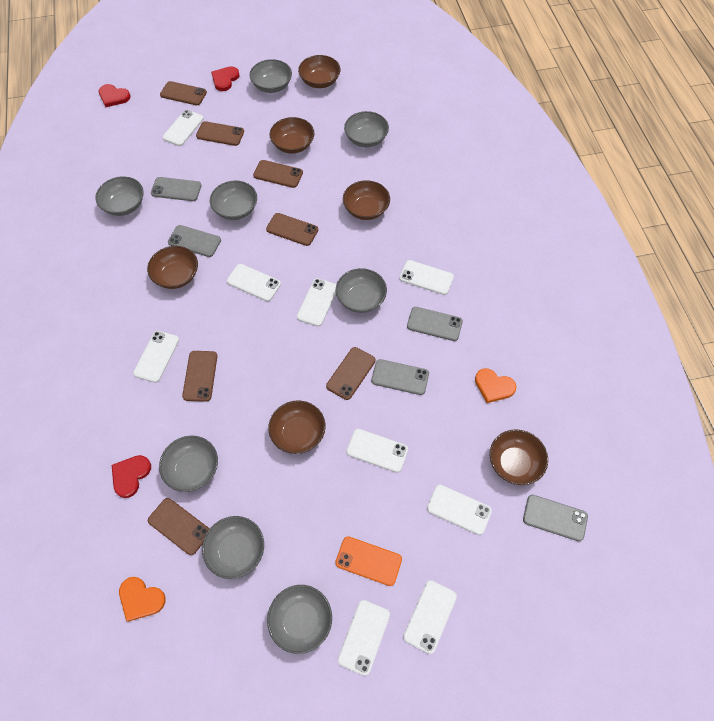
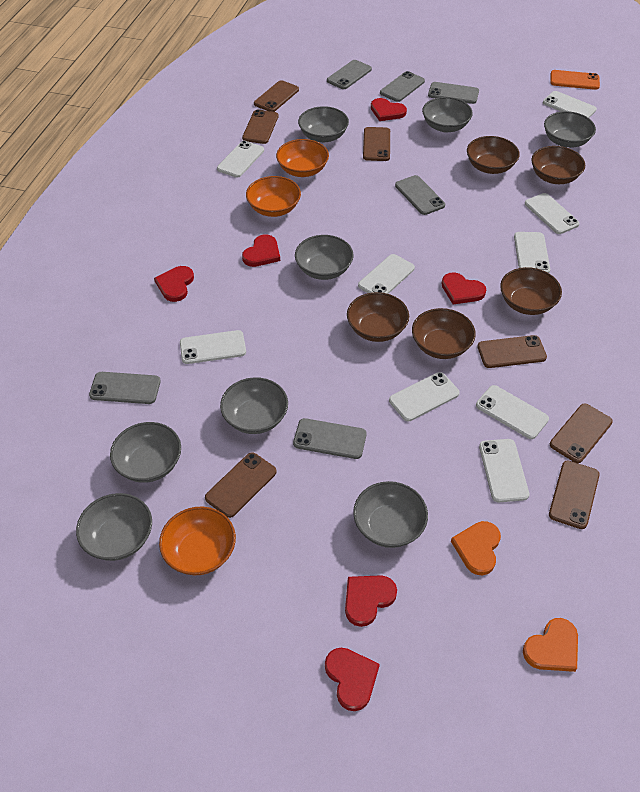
brown bowl: 6 -> 5
grey phone: 5 -> 6
orange bowl: 0 -> 3
red heart: 3 -> 6

